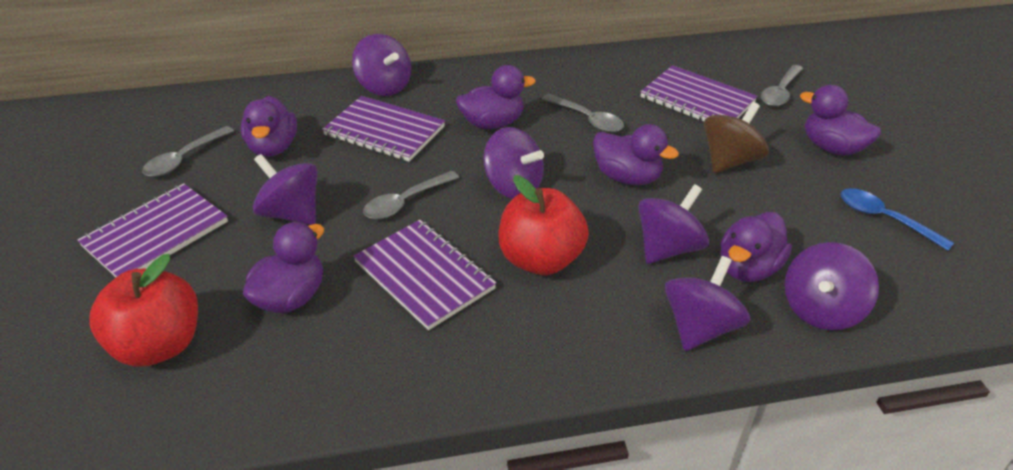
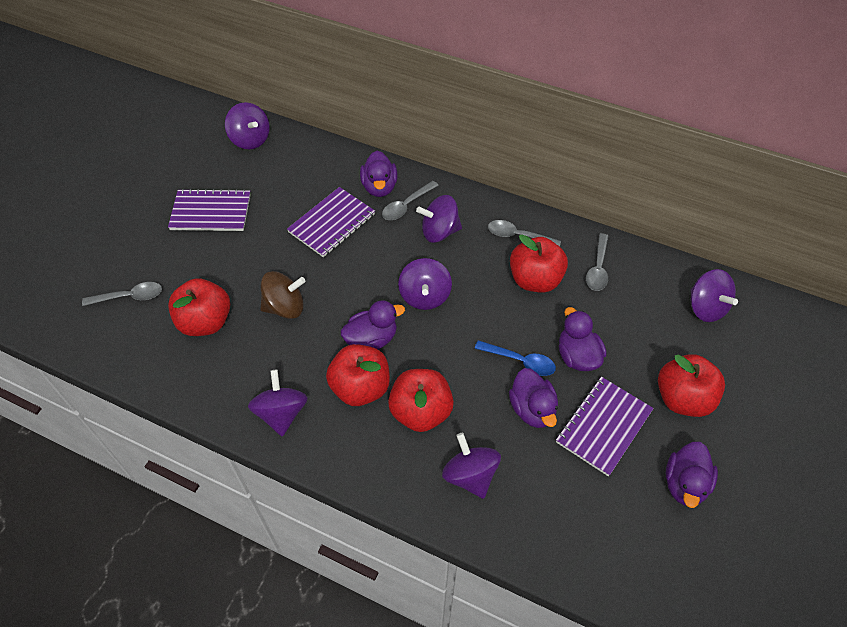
purple duck: 6 -> 5
purple notebook: 4 -> 3
red apple: 2 -> 5

